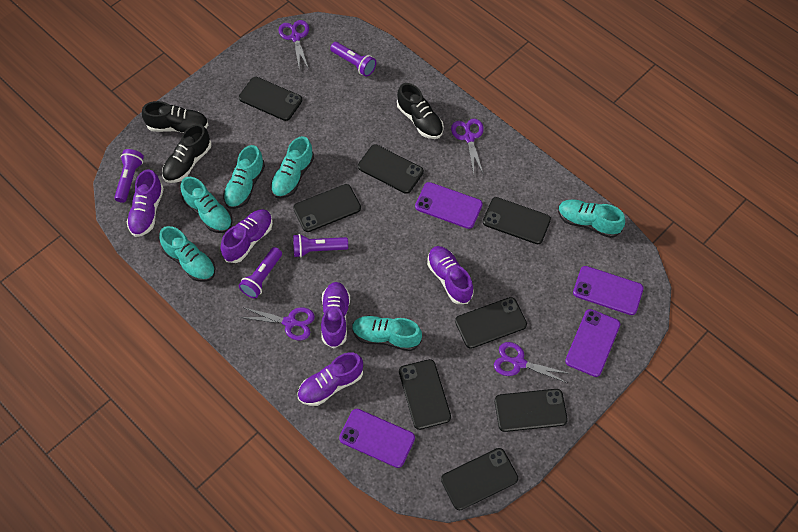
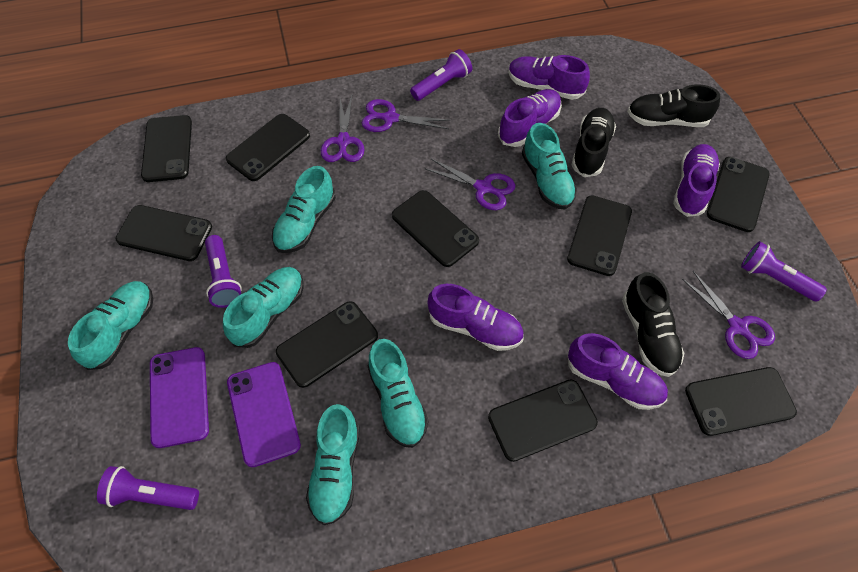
black phone: 8 -> 9
purple phone: 4 -> 2

